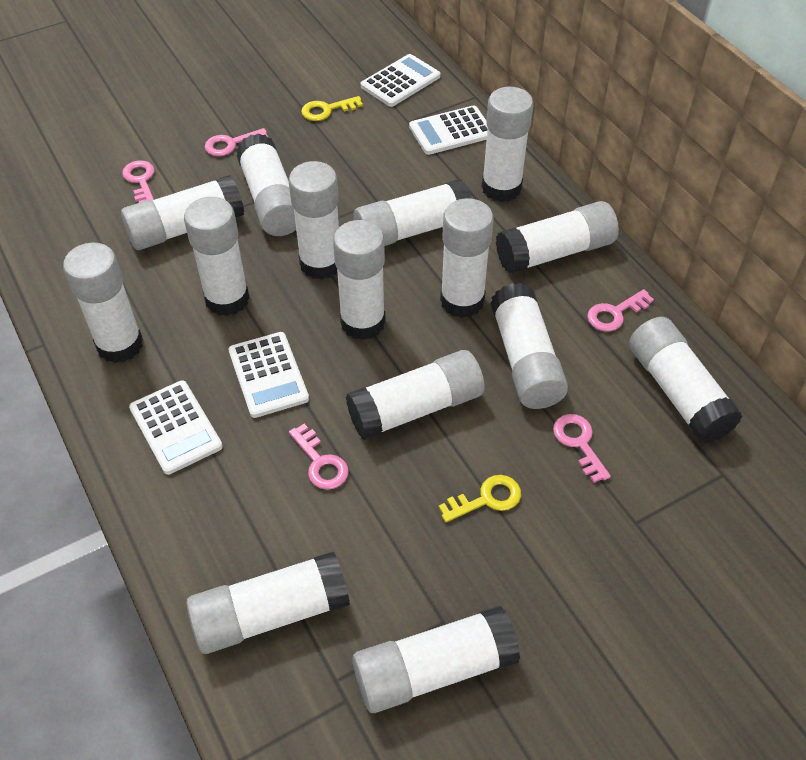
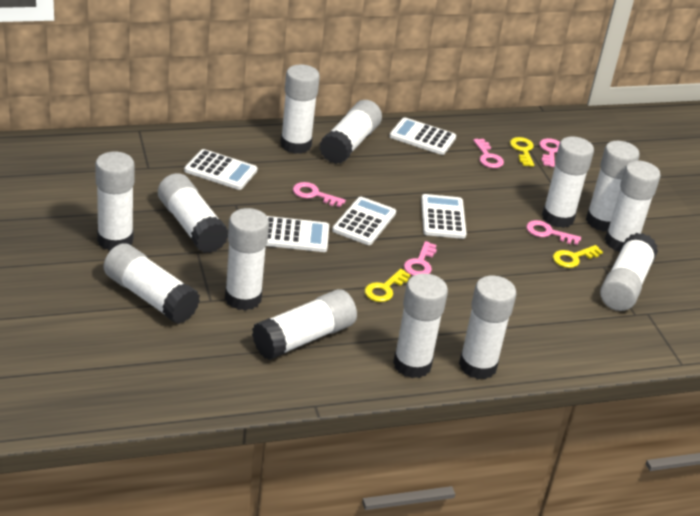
white calculator: 4 -> 5
white glue stick: 15 -> 13
yellow key: 2 -> 3

